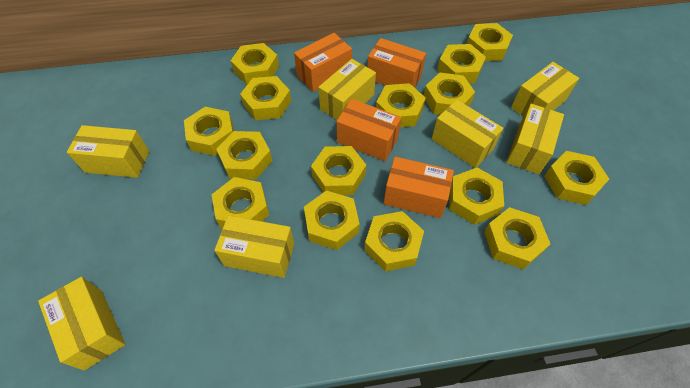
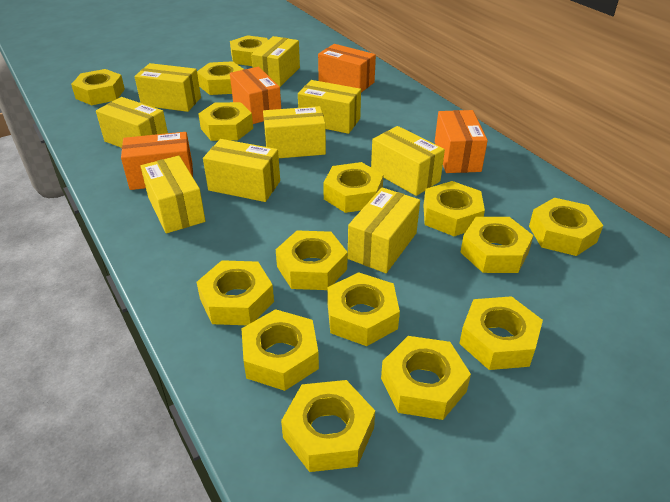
yellow box: 7 -> 9

